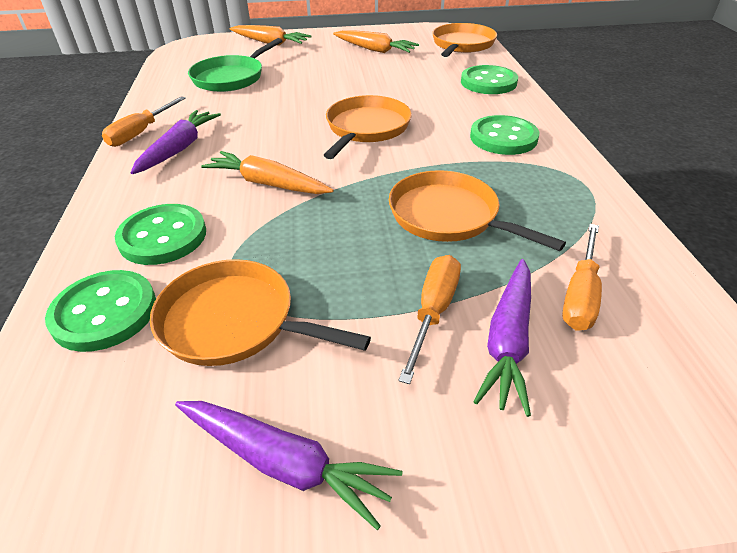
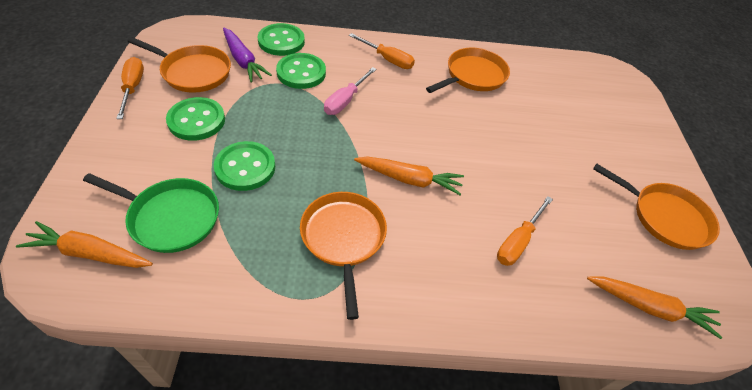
pink screwdriver: 0 -> 1
purple carrot: 3 -> 1

